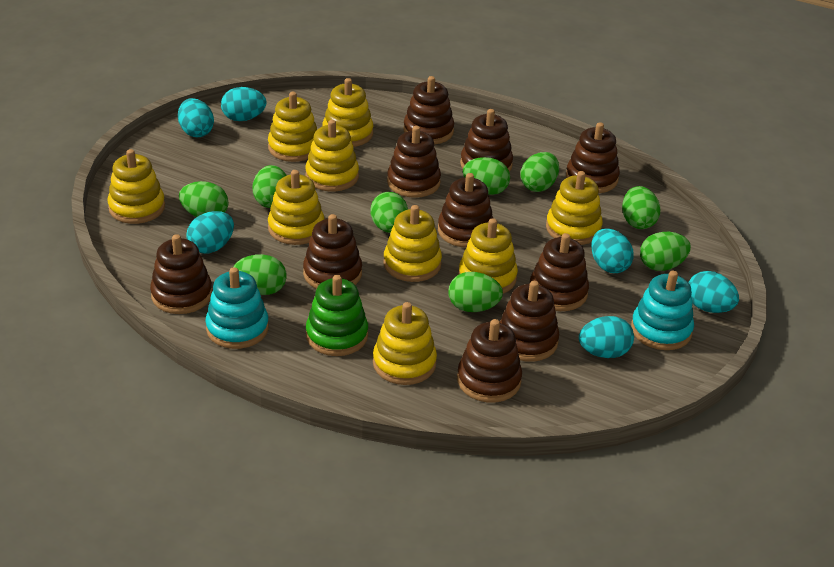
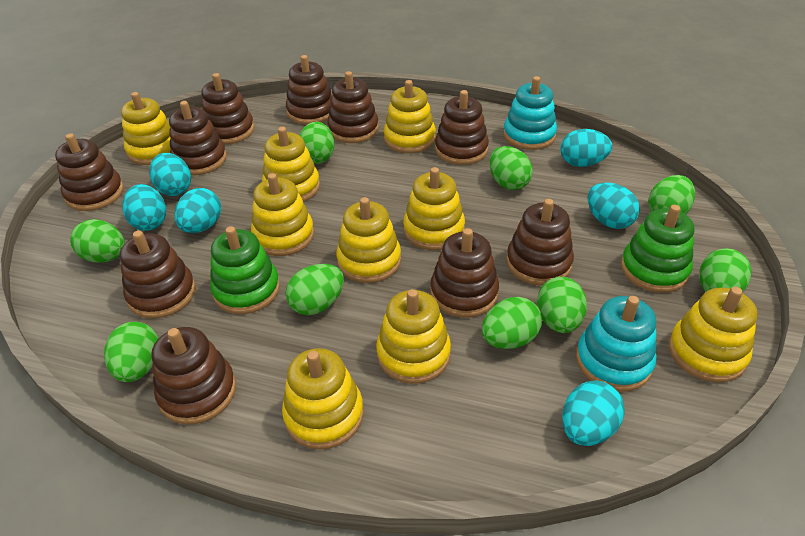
green stacking toy: 1 -> 2

